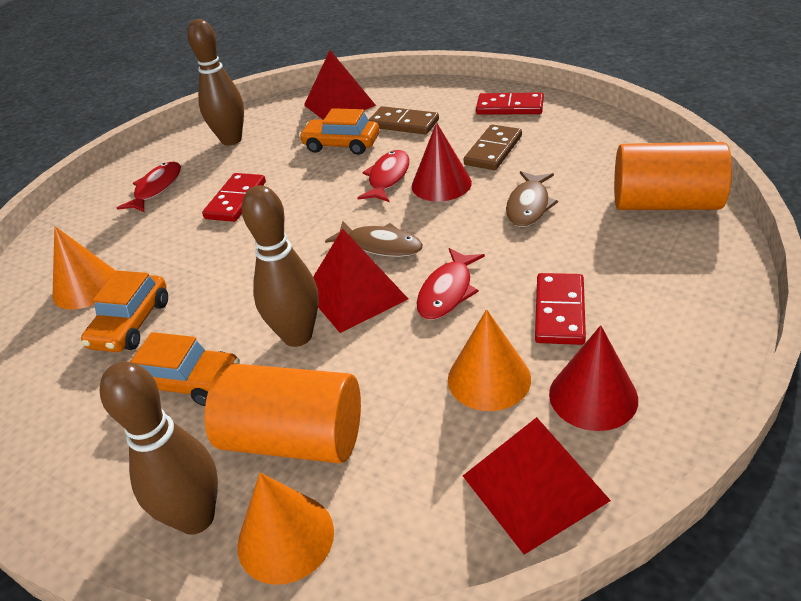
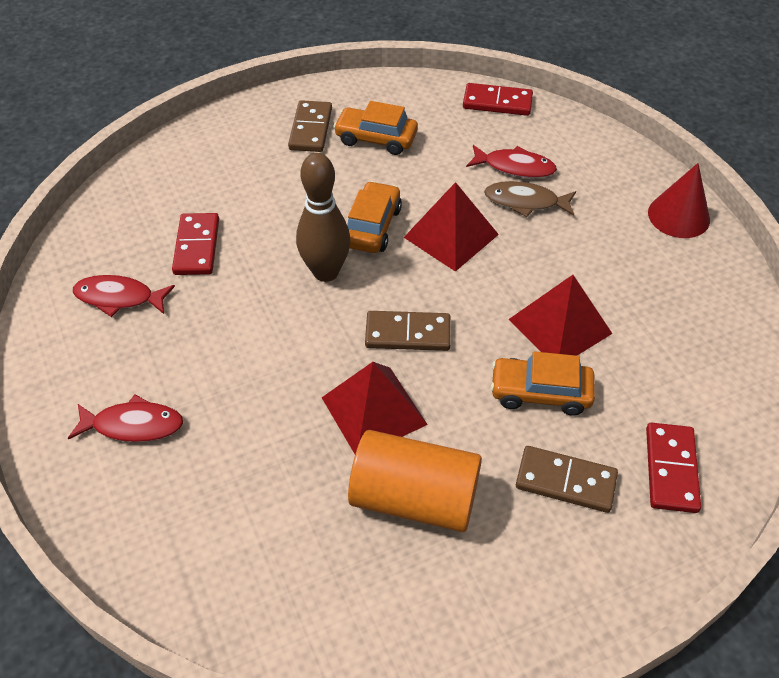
brown bowling pin: 3 -> 1
brown domino: 2 -> 3
brown fish: 2 -> 1
orange cone: 3 -> 0
orange cylinder: 2 -> 1
red cone: 2 -> 1

